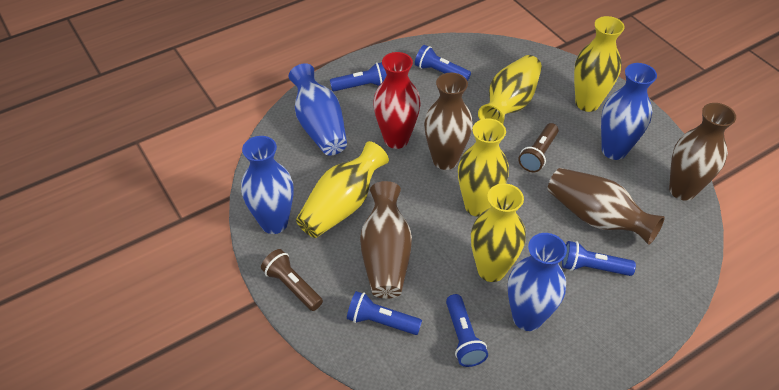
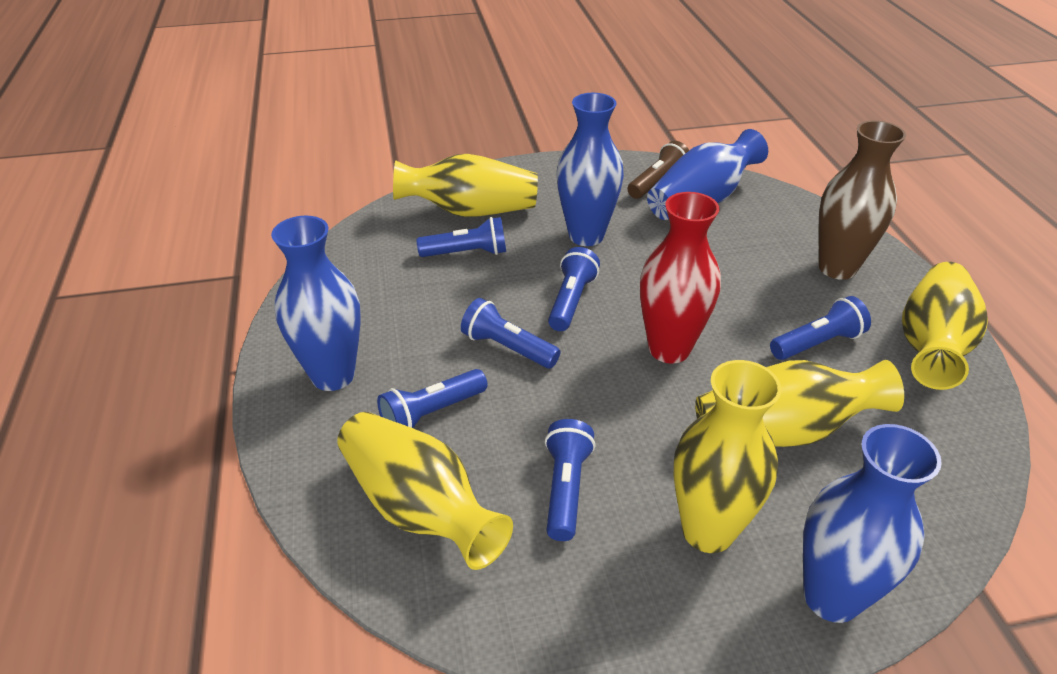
blue flashlight: 5 -> 6
brown flashlight: 2 -> 1
brown vase: 4 -> 1

